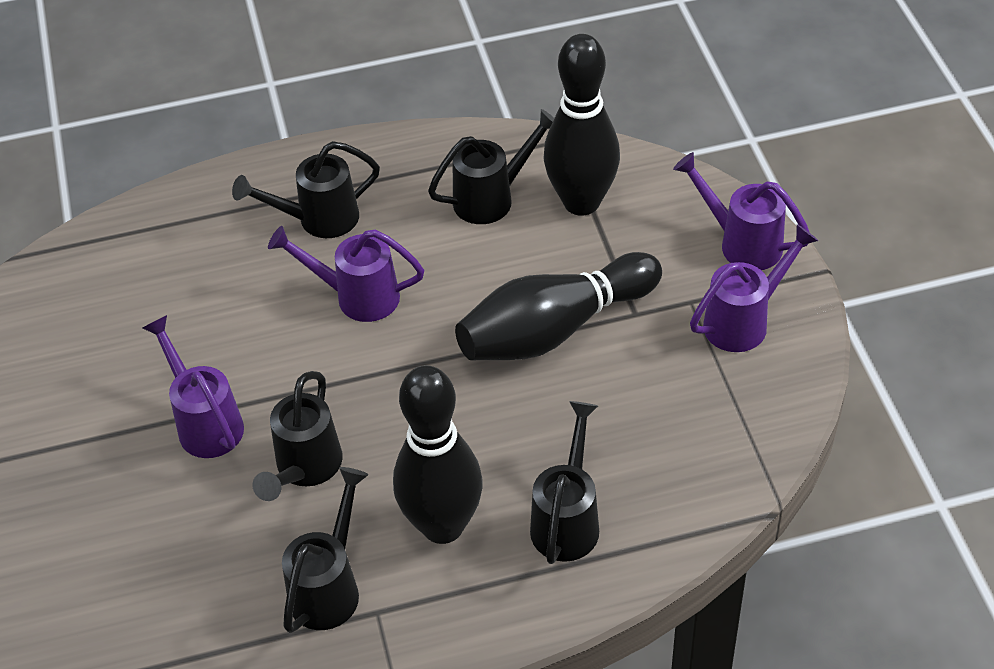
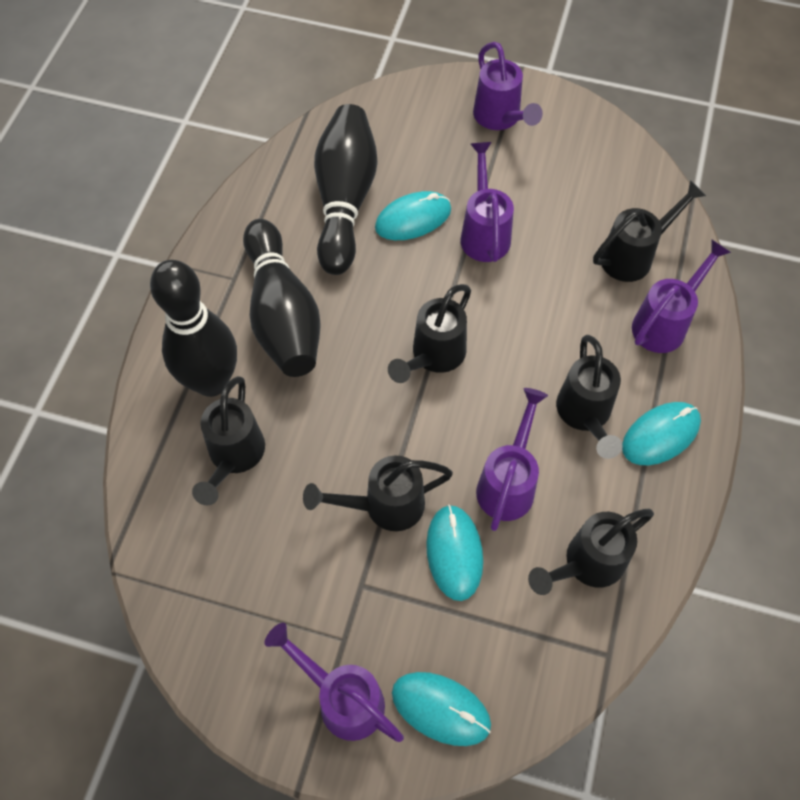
black watering can: 5 -> 6
purple watering can: 4 -> 5
turquoise mouse: 0 -> 4

